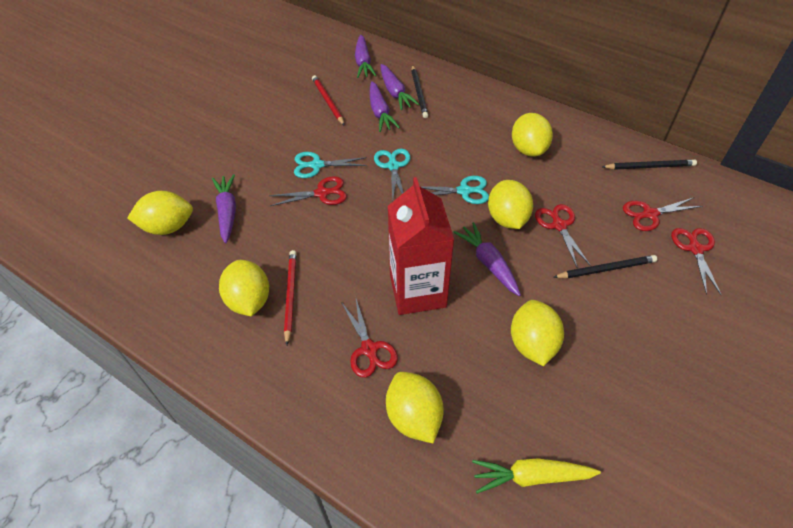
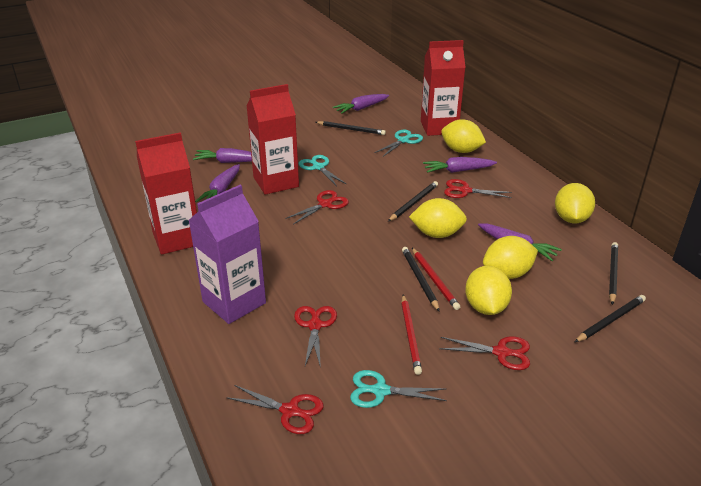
black pencil: 3 -> 5
purple carton: 0 -> 1
red carton: 1 -> 3
yellow carrot: 1 -> 0
yellow lemon: 6 -> 5

